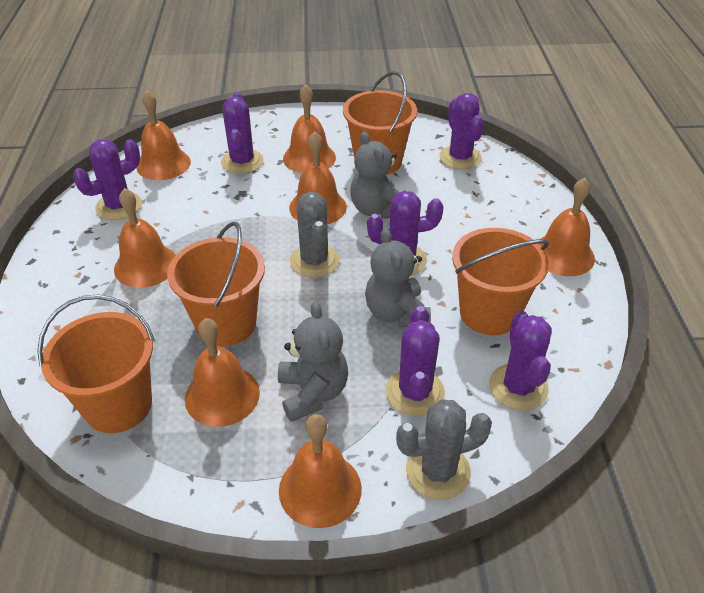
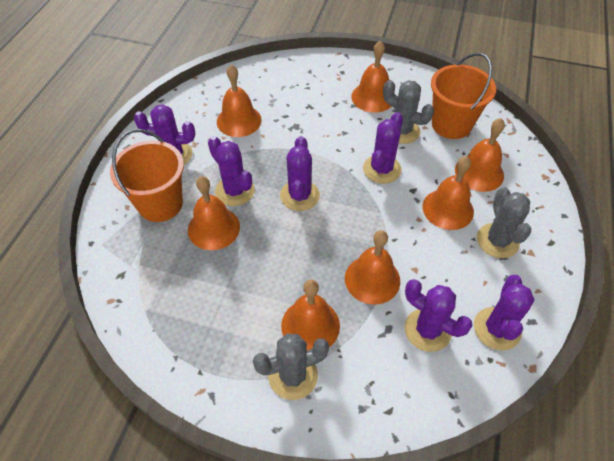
grey cactus: 2 -> 3
grey teddy bear: 3 -> 0
orange bucket: 4 -> 2

